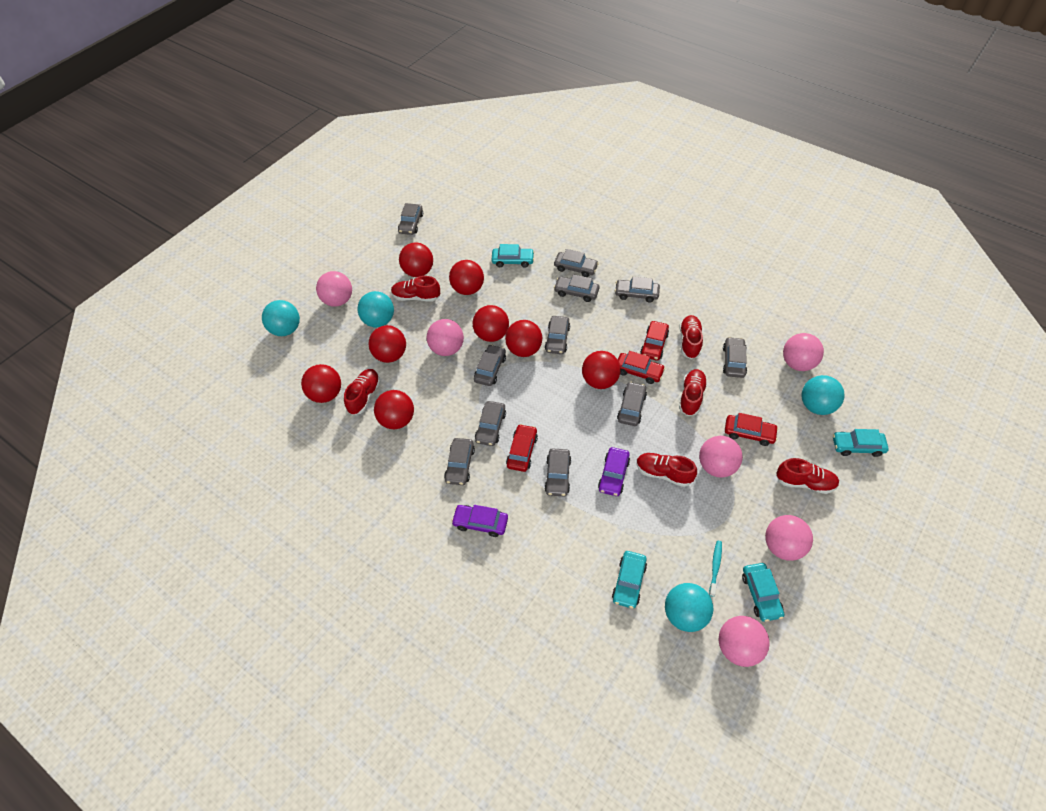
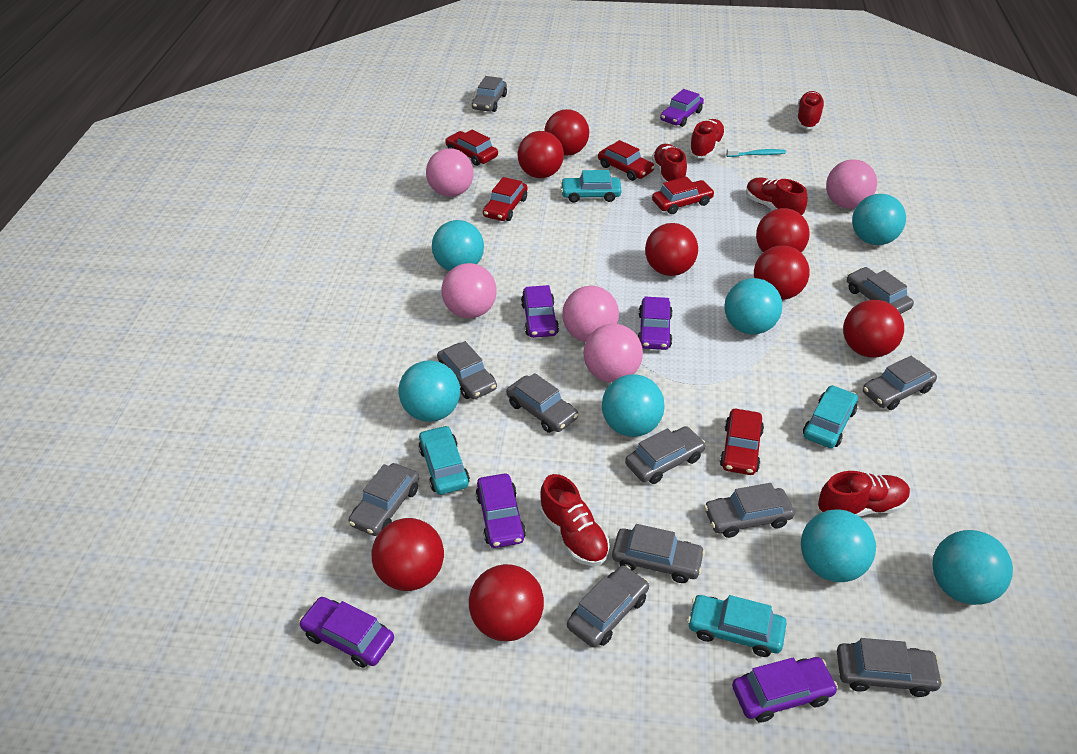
pink ball: 6 -> 5
purple car: 2 -> 6
red car: 4 -> 5
turquoise ball: 4 -> 7

